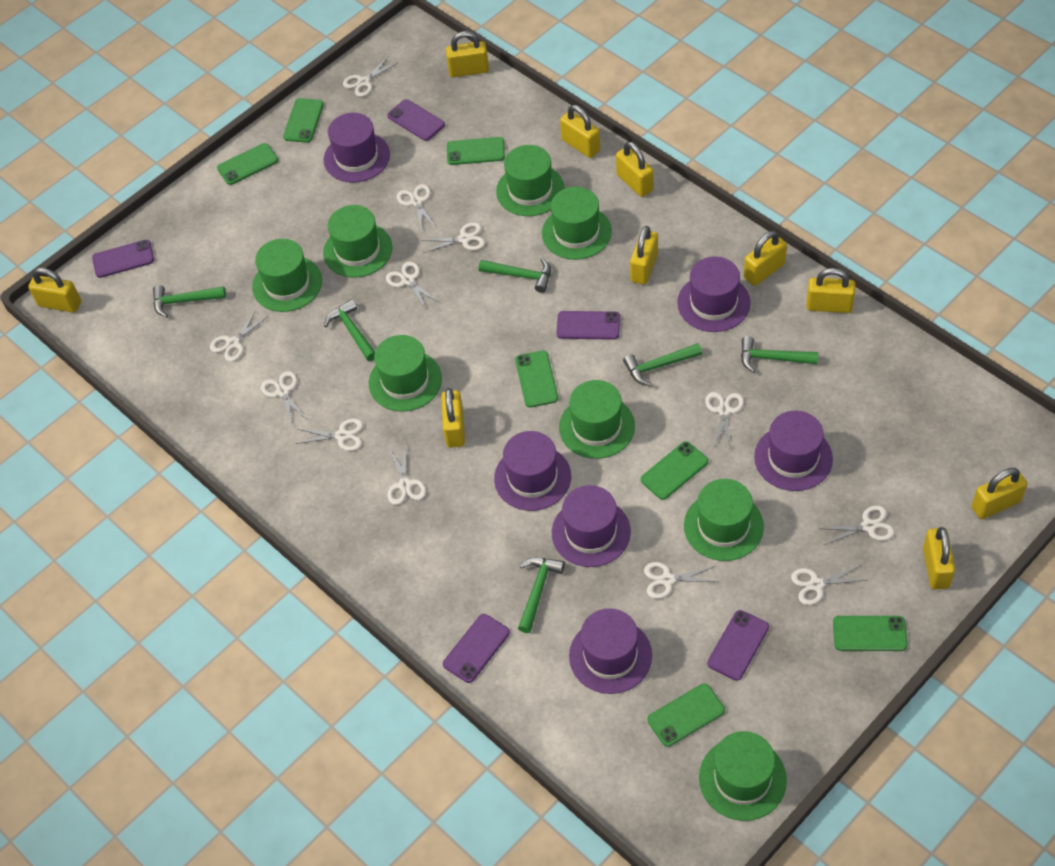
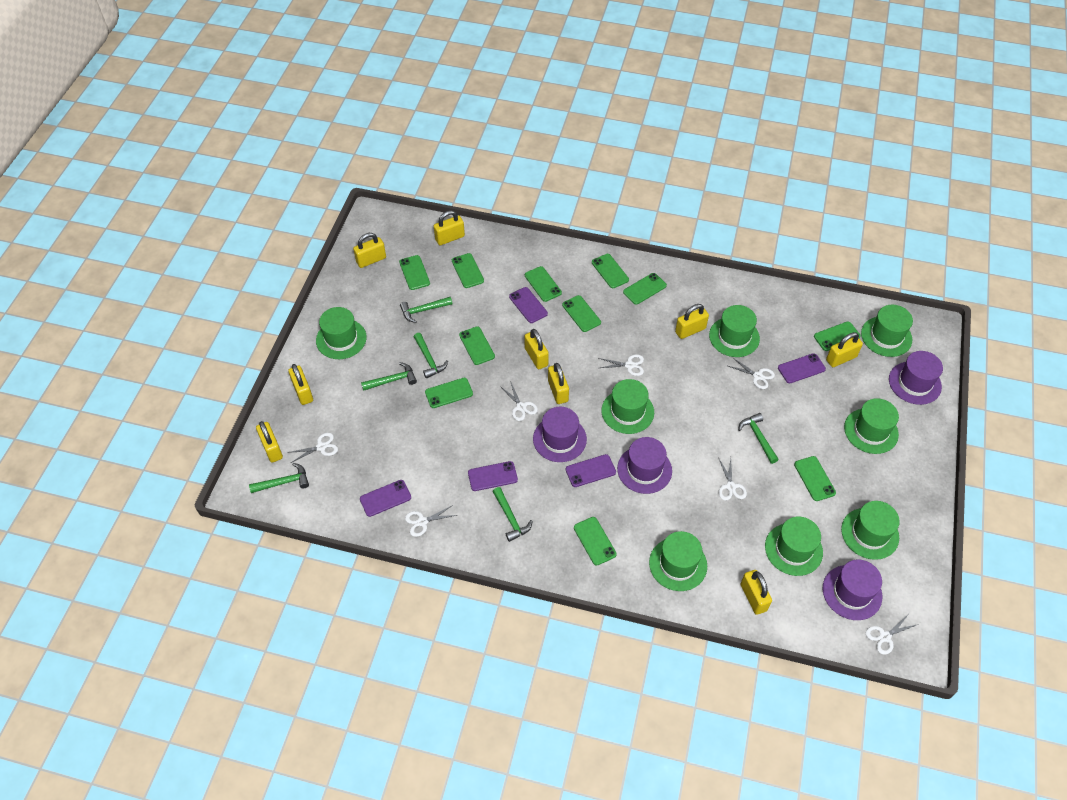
green phone: 7 -> 11
purple hat: 6 -> 4
white scissors: 12 -> 7
yellow padlock: 10 -> 9

